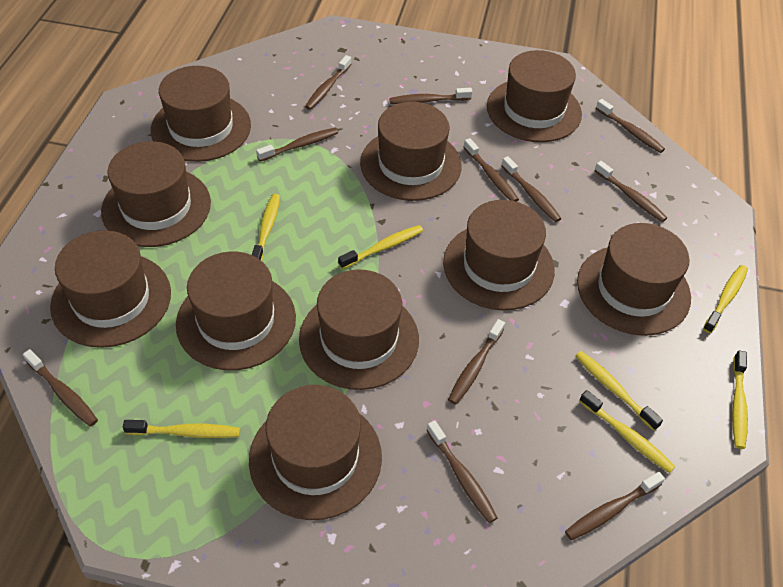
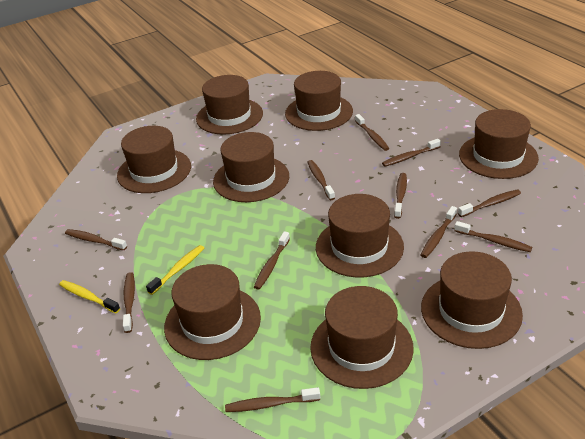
brown hat: 10 -> 9
yellow toothbrush: 7 -> 2

